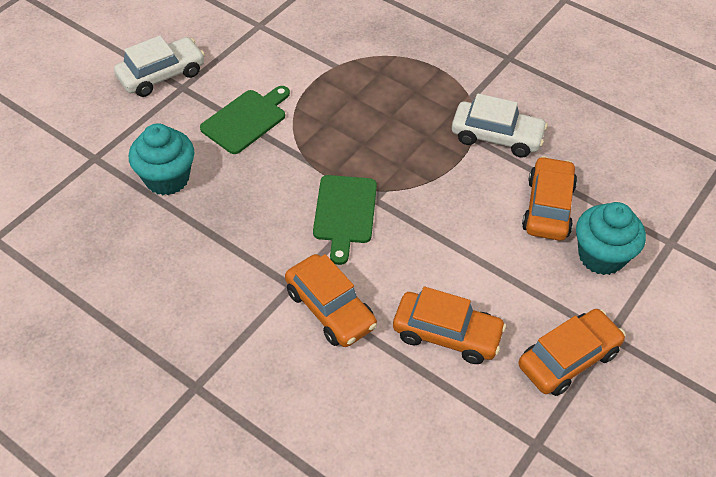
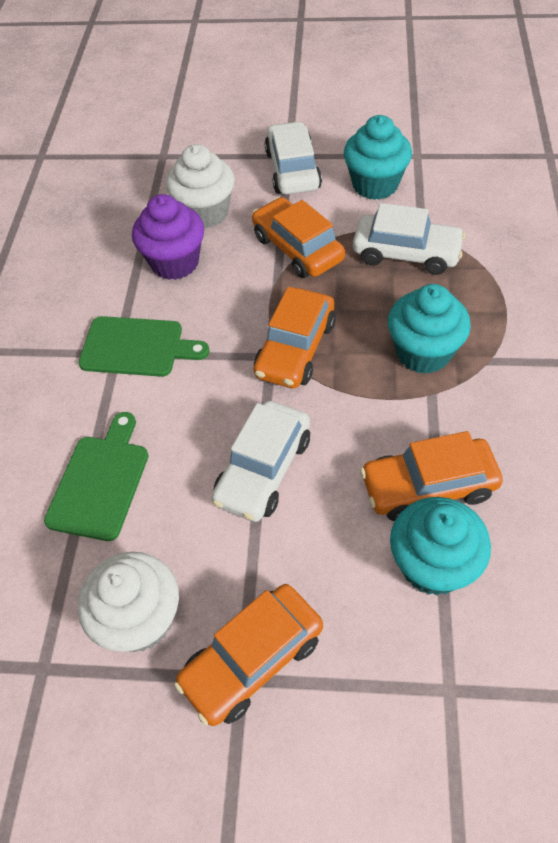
purple cupcake: 0 -> 1
turquoise cupcake: 2 -> 3
white car: 2 -> 3
white cupcake: 0 -> 2

